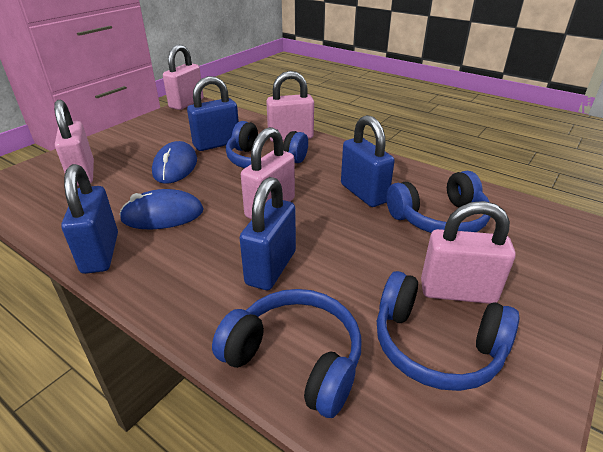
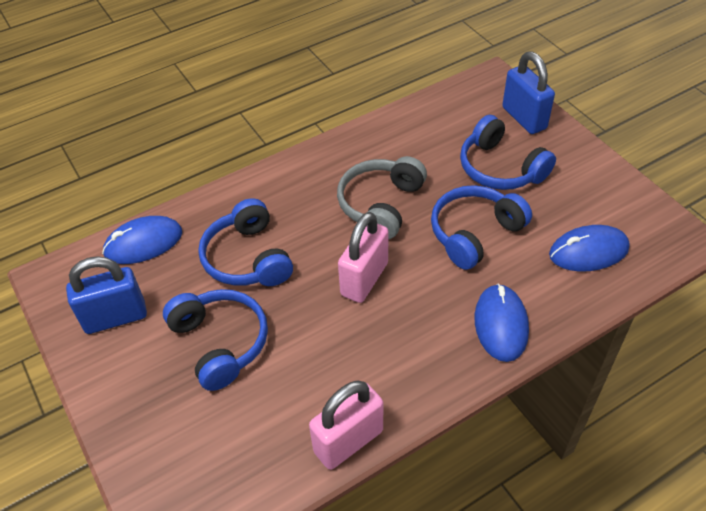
blue mouse: 2 -> 3
blue padlock: 4 -> 2
grey headphones: 0 -> 1
pink padlock: 5 -> 2

